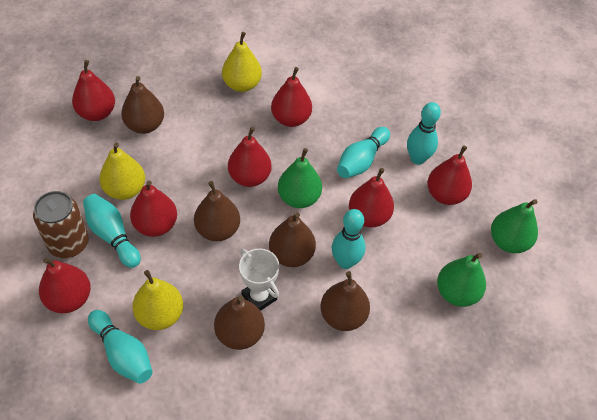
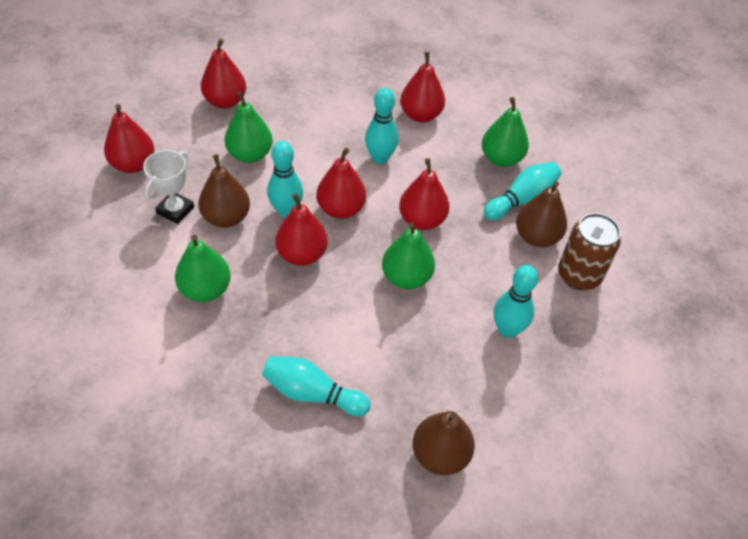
brown pear: 5 -> 3
green pear: 3 -> 4
red pear: 7 -> 6
yellow pear: 3 -> 0

